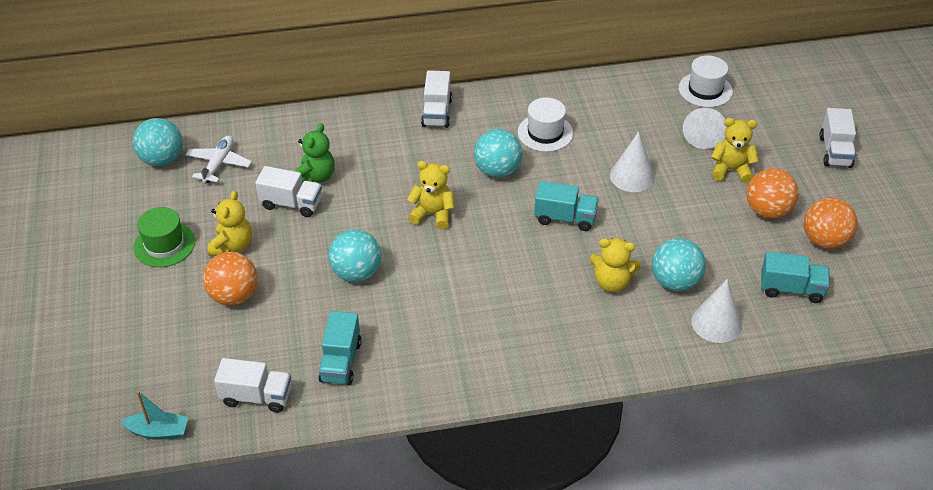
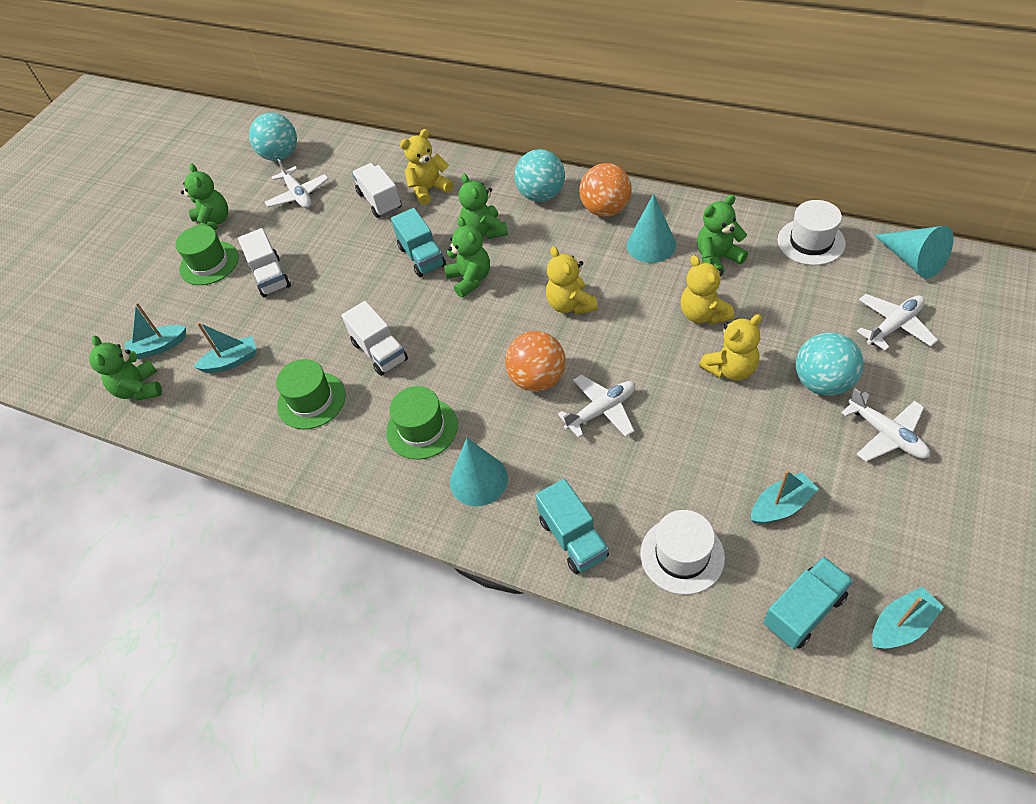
green hat: 1 -> 3
green teddy bear: 1 -> 5
orange ball: 3 -> 2
turquoise ball: 4 -> 3
turquoise boat: 1 -> 4
turquoise cone: 0 -> 3
white cone: 3 -> 0
white plane: 1 -> 4
white truck: 4 -> 3

